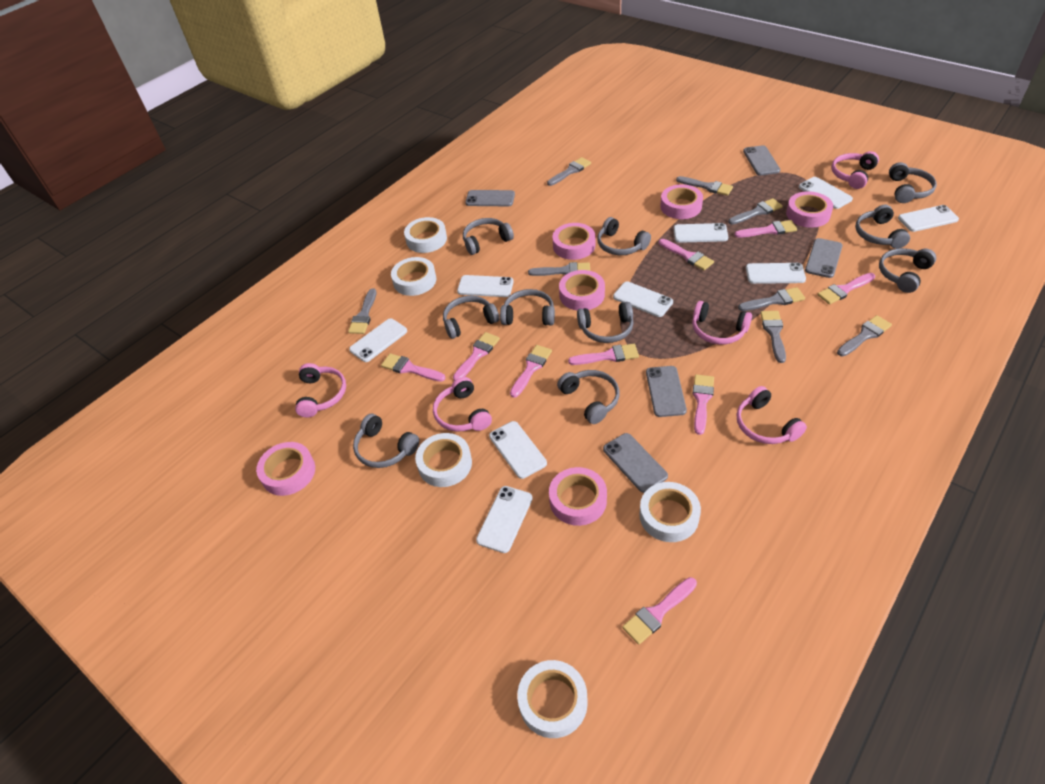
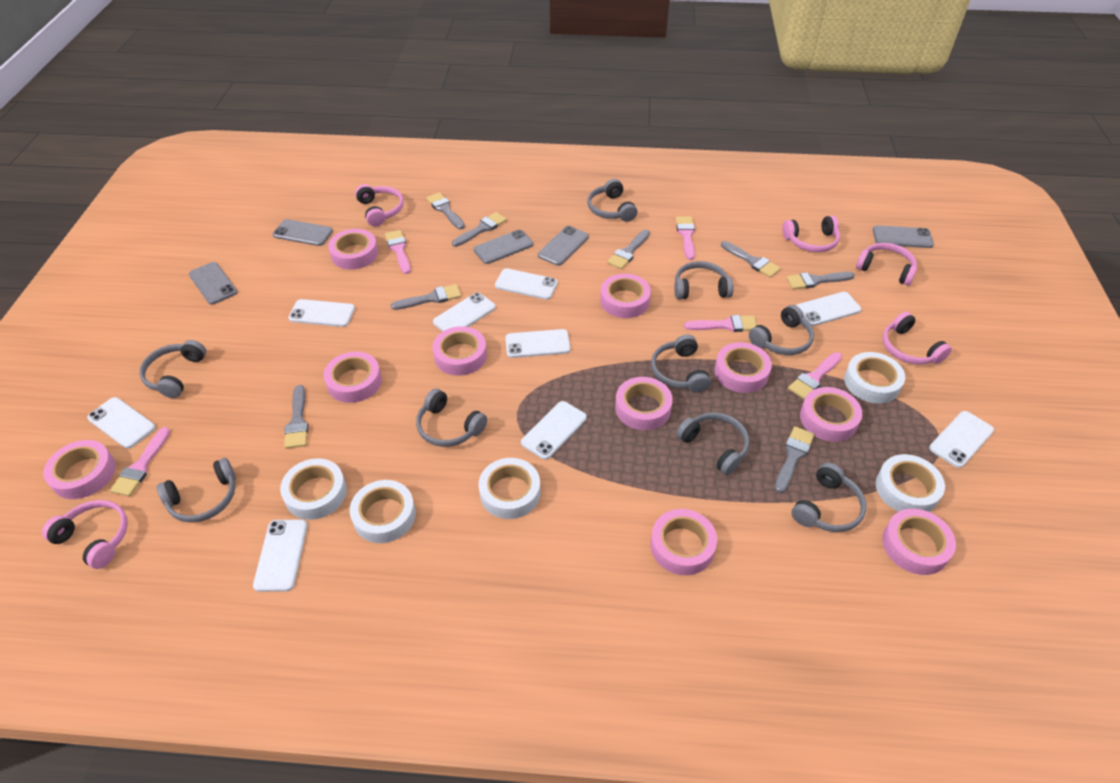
grey headphones: 10 -> 9
pink brush: 9 -> 5
pink tape: 6 -> 10

